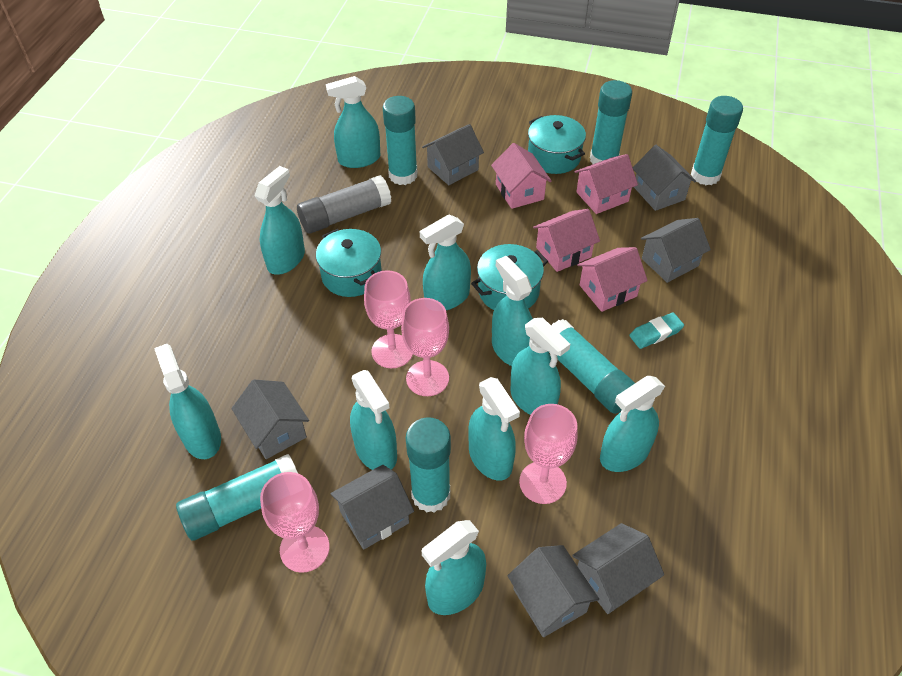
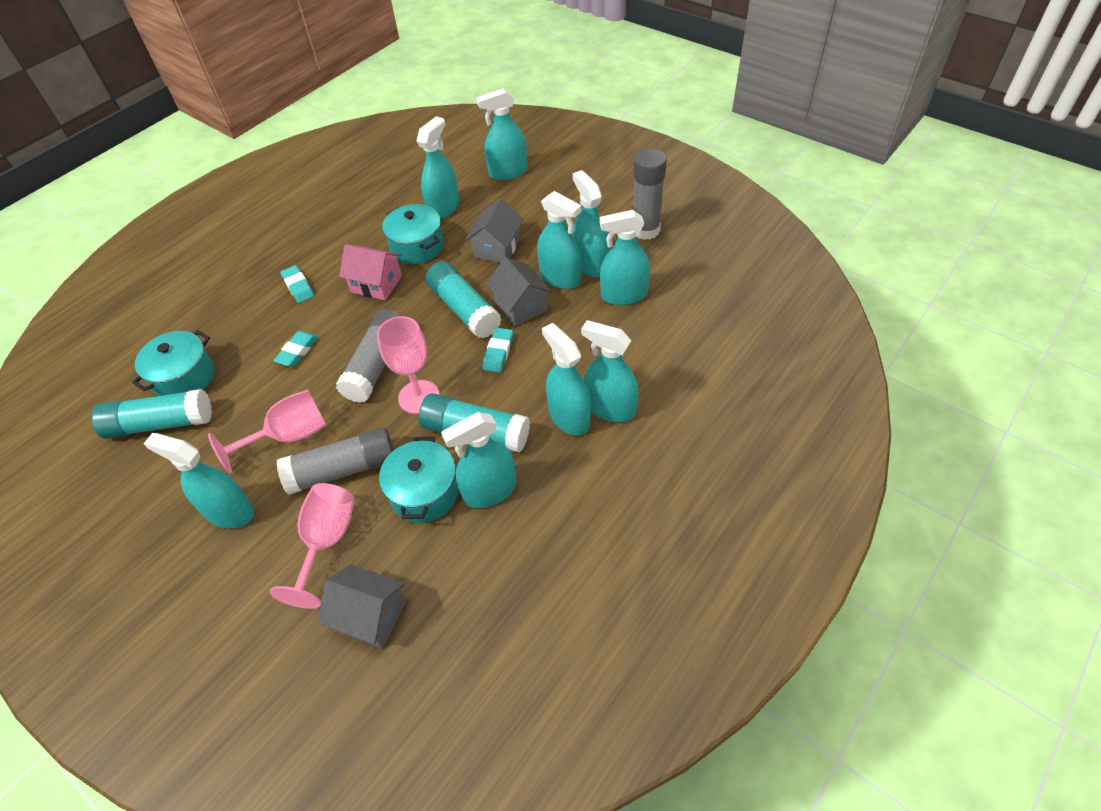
grey glue stick: 1 -> 3
grey house: 7 -> 3
pink goblet: 4 -> 3
pink house: 4 -> 1
turquoise eraser: 1 -> 3
turquoise glue stick: 6 -> 3
turquoise spray bottle: 10 -> 9

